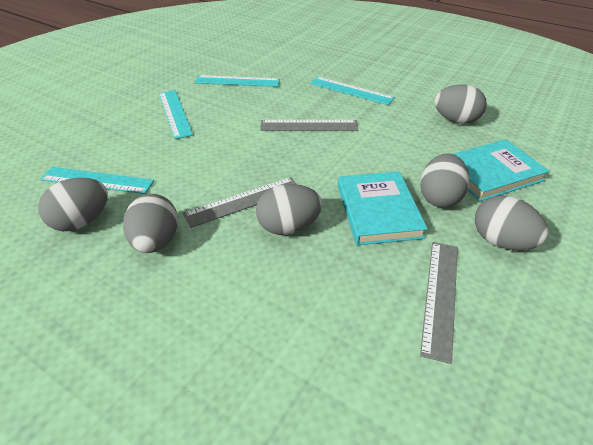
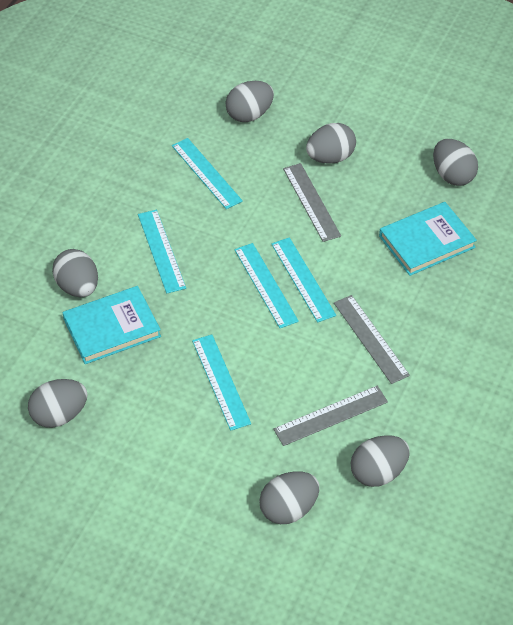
grey egg: 6 -> 7
turquoise ruler: 4 -> 5

